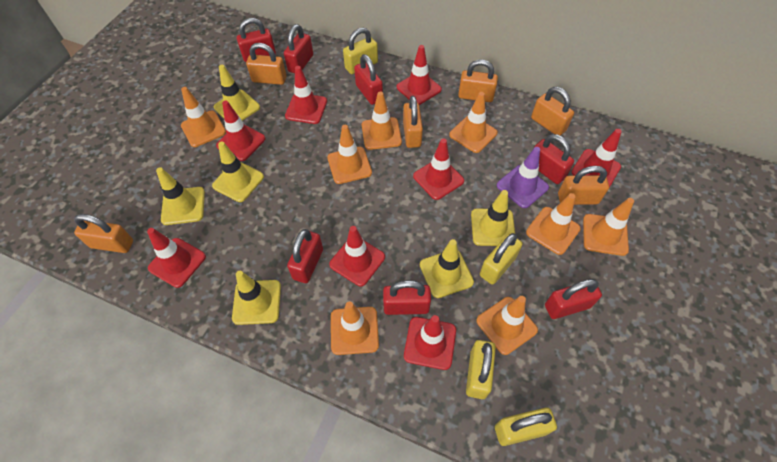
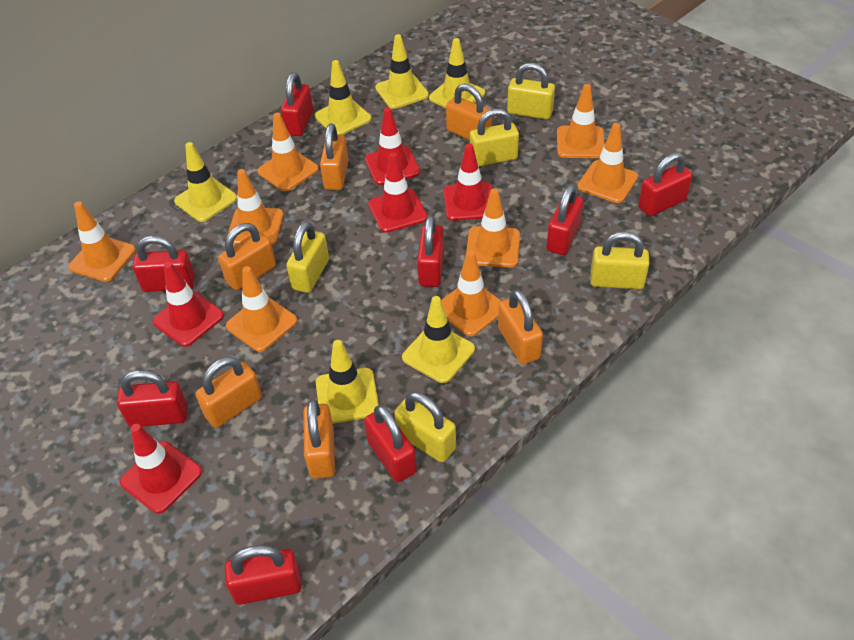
purple traffic cone: 1 -> 0
red padlock: 7 -> 8
red traffic cone: 8 -> 5
yellow padlock: 4 -> 5

